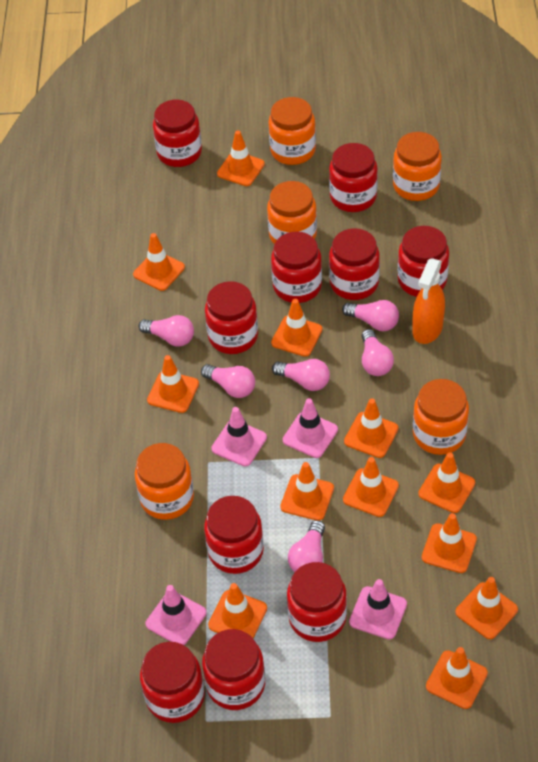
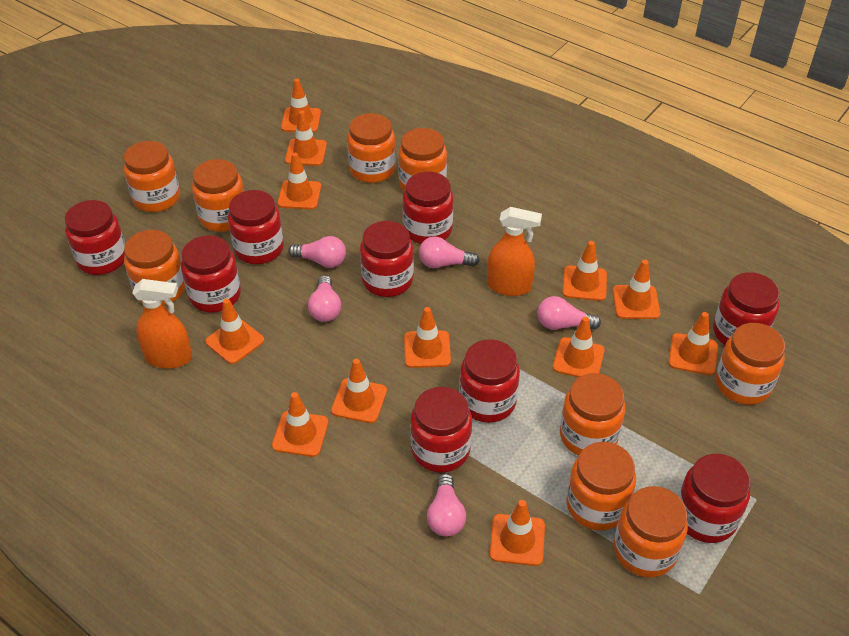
orange jar: 5 -> 9
orange spray bottle: 1 -> 2
pink light bulb: 6 -> 5
pink traffic cone: 4 -> 0
red jar: 10 -> 9

